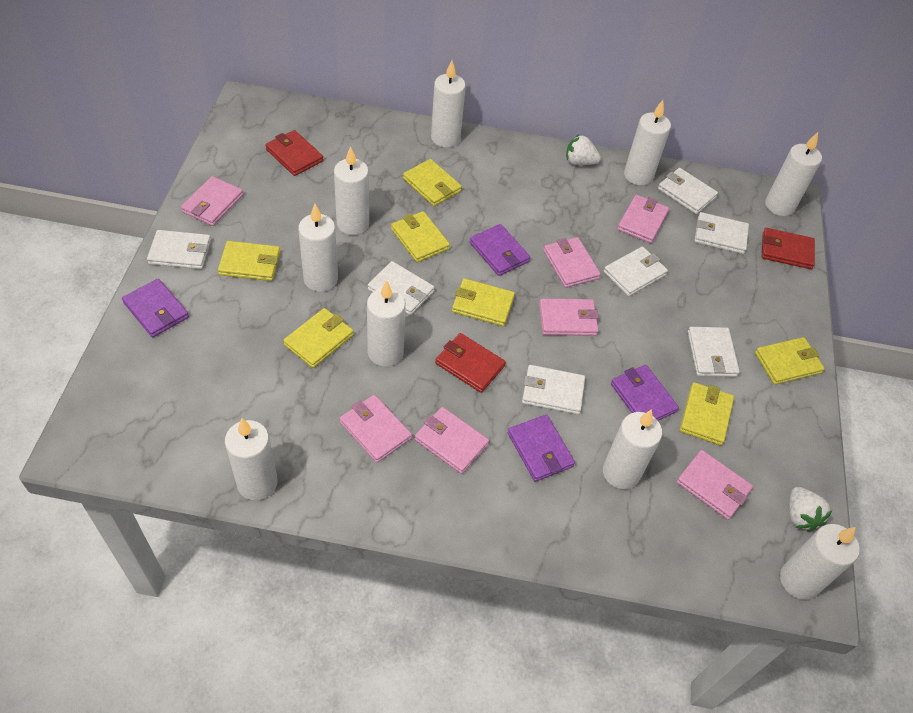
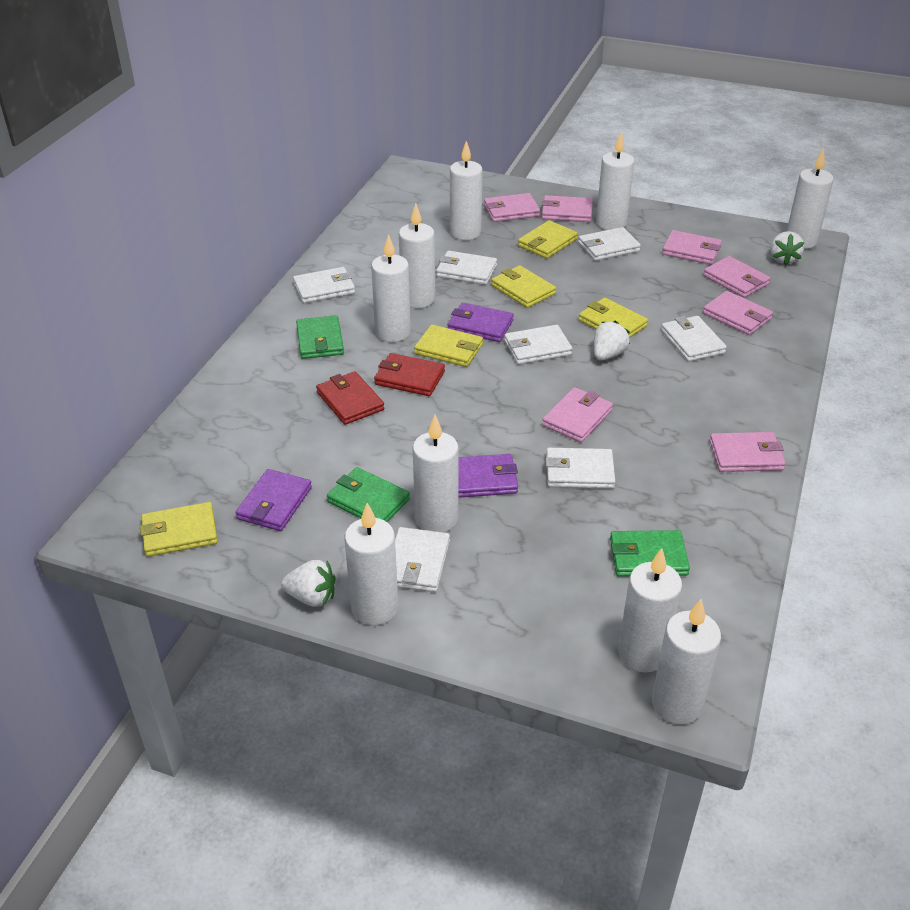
green wallet: 0 -> 3
purple wallet: 4 -> 3
red wallet: 3 -> 2
white strawberry: 2 -> 3
yellow wallet: 7 -> 5

